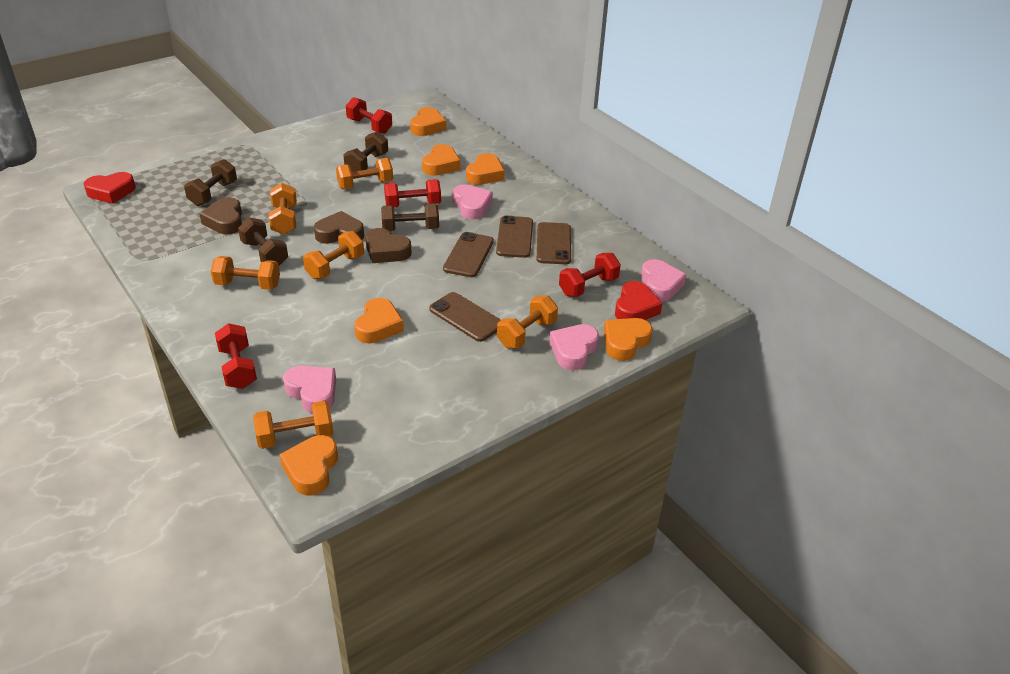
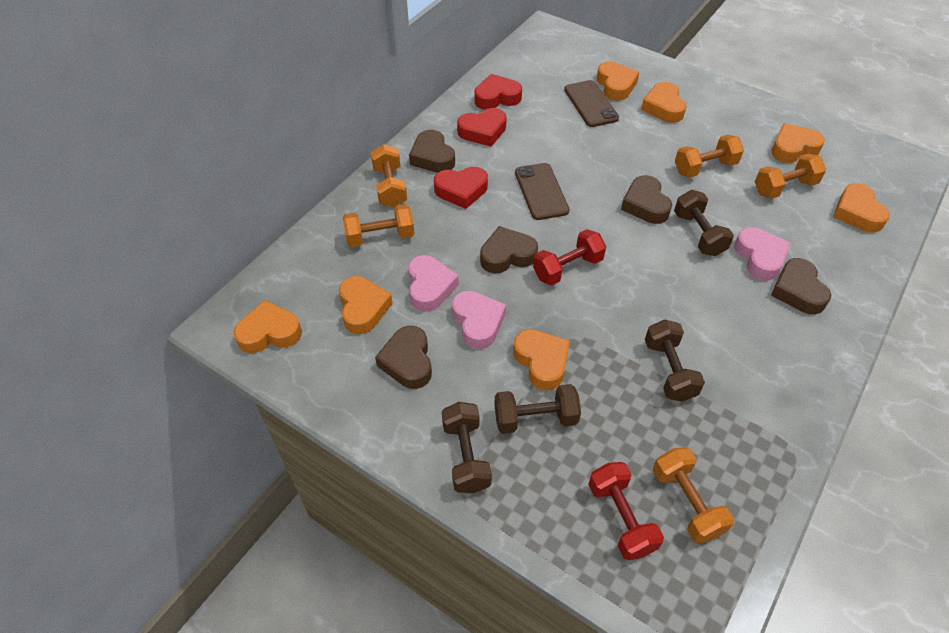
brown heart: 3 -> 5
brown phone: 4 -> 2
orange dumbbell: 6 -> 5
orange heart: 6 -> 7
pink heart: 4 -> 3
red dumbbell: 4 -> 2
red heart: 2 -> 3

